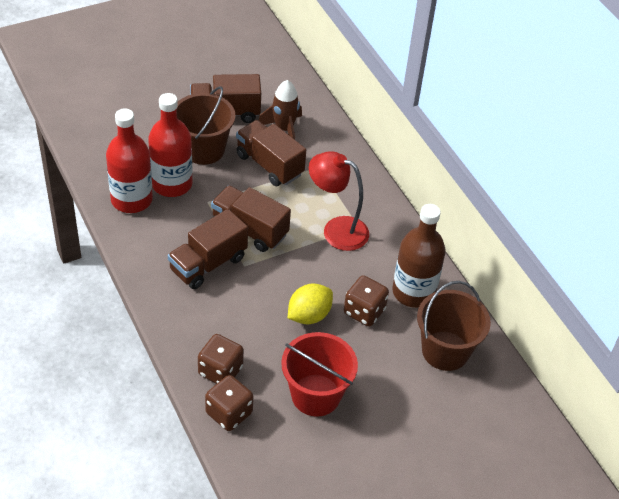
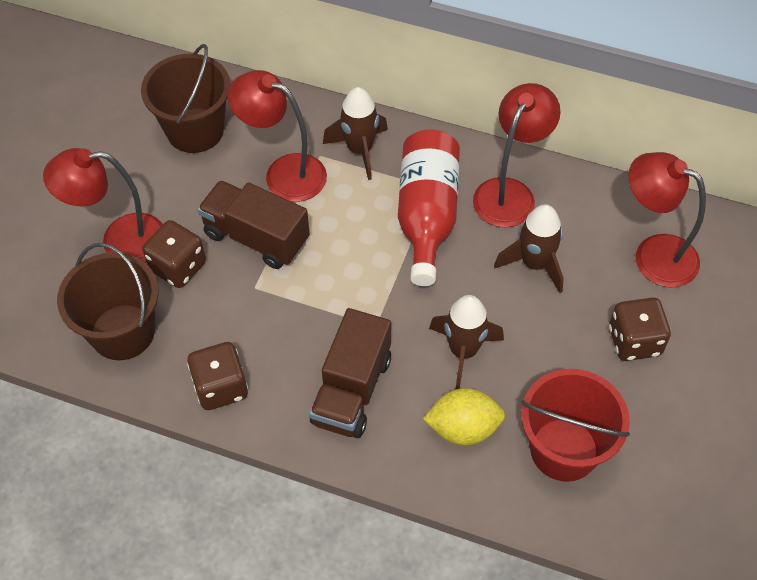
brown bottle: 1 -> 0
brown rocket: 1 -> 3
brown truck: 4 -> 2
red bottle: 2 -> 1
red lamp: 1 -> 4

